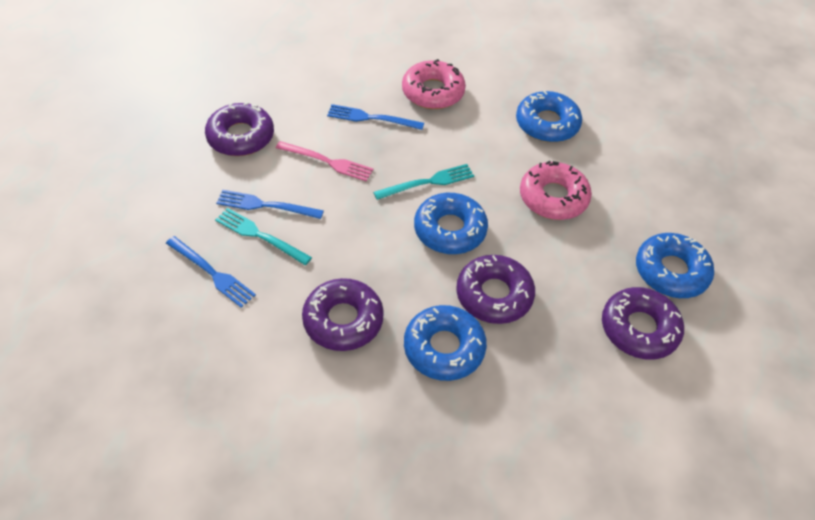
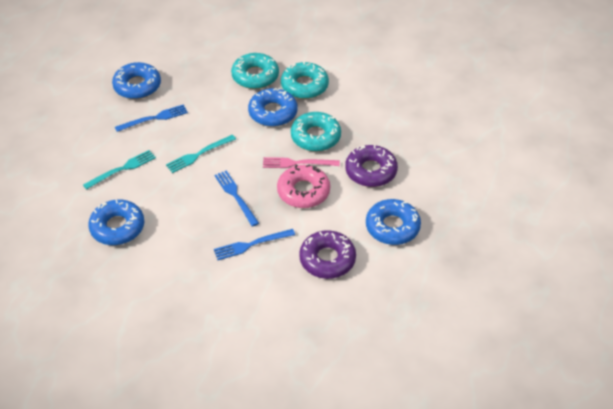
pink donut: 2 -> 1
purple donut: 4 -> 2
turquoise donut: 0 -> 3

